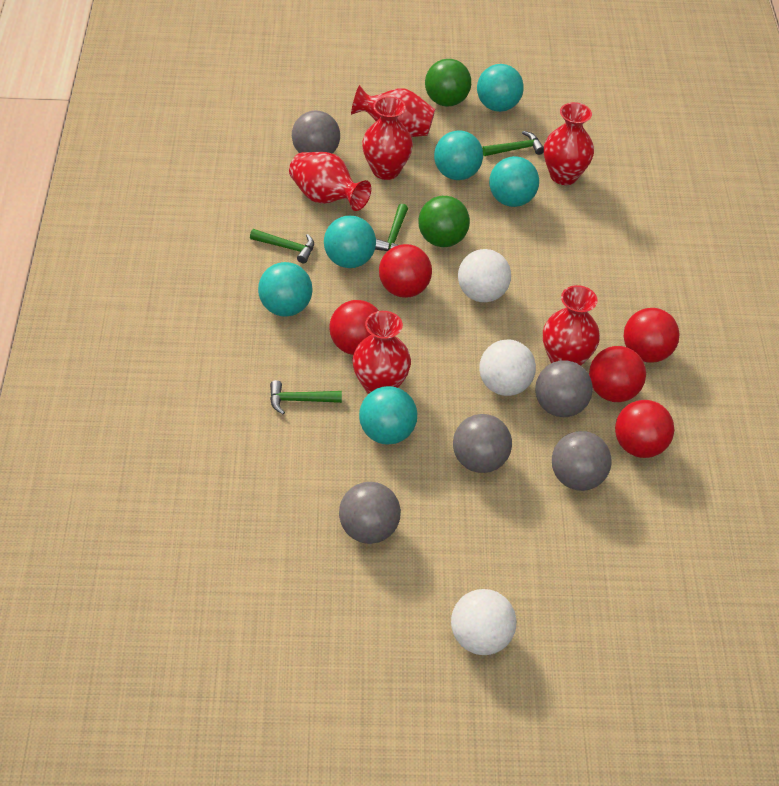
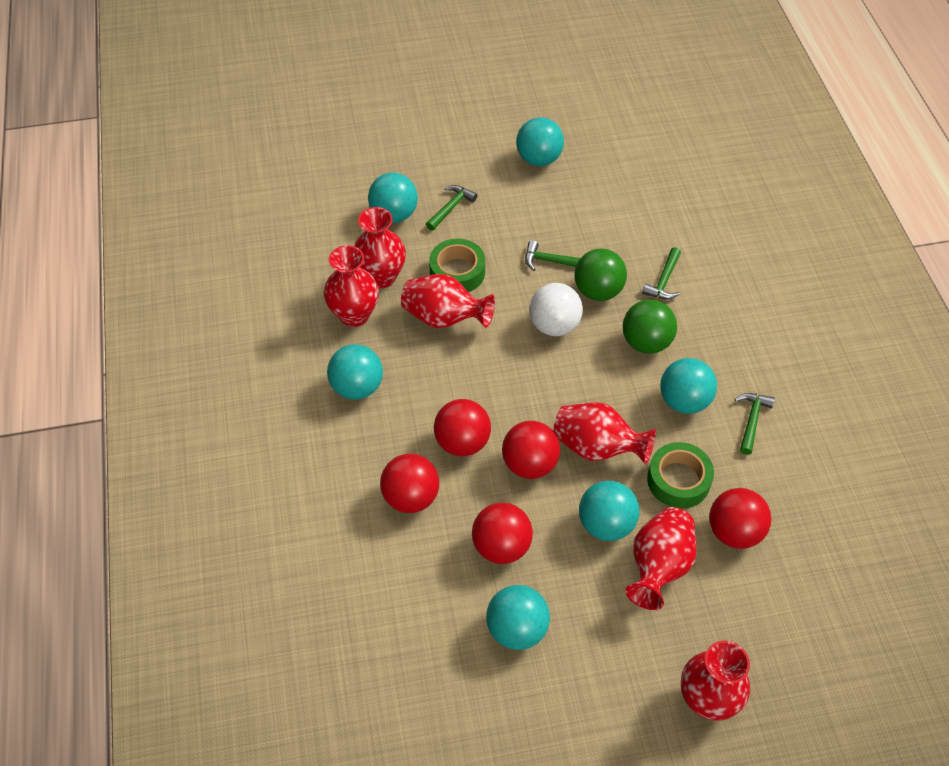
green tape: 0 -> 2
grey ball: 5 -> 0
white ball: 3 -> 1

